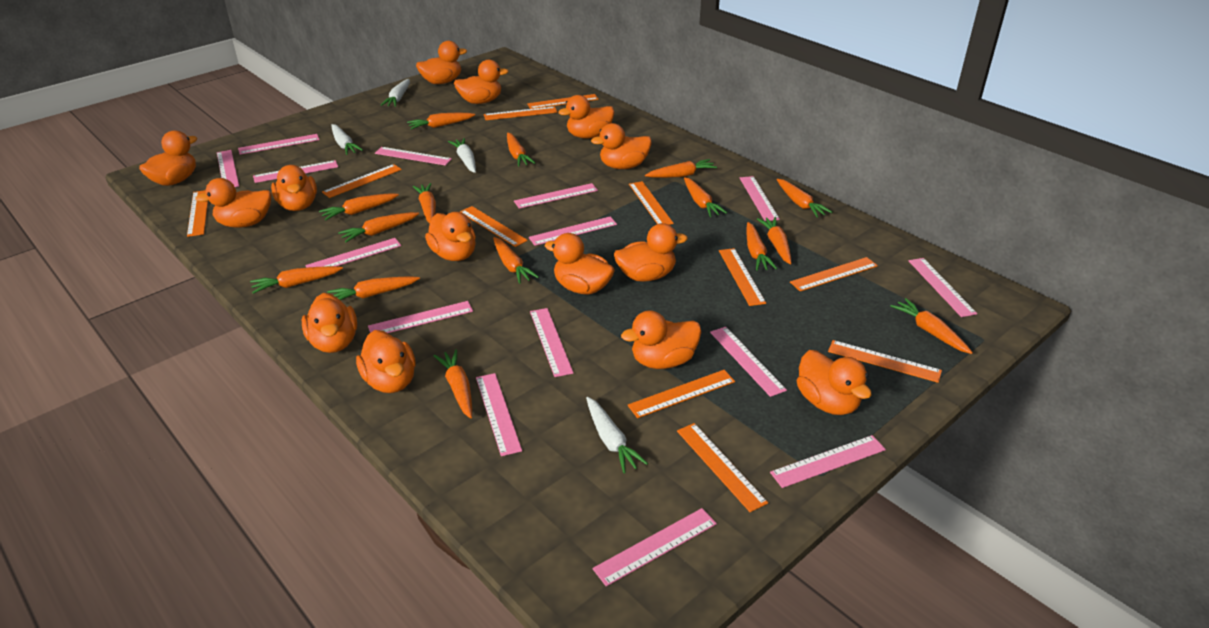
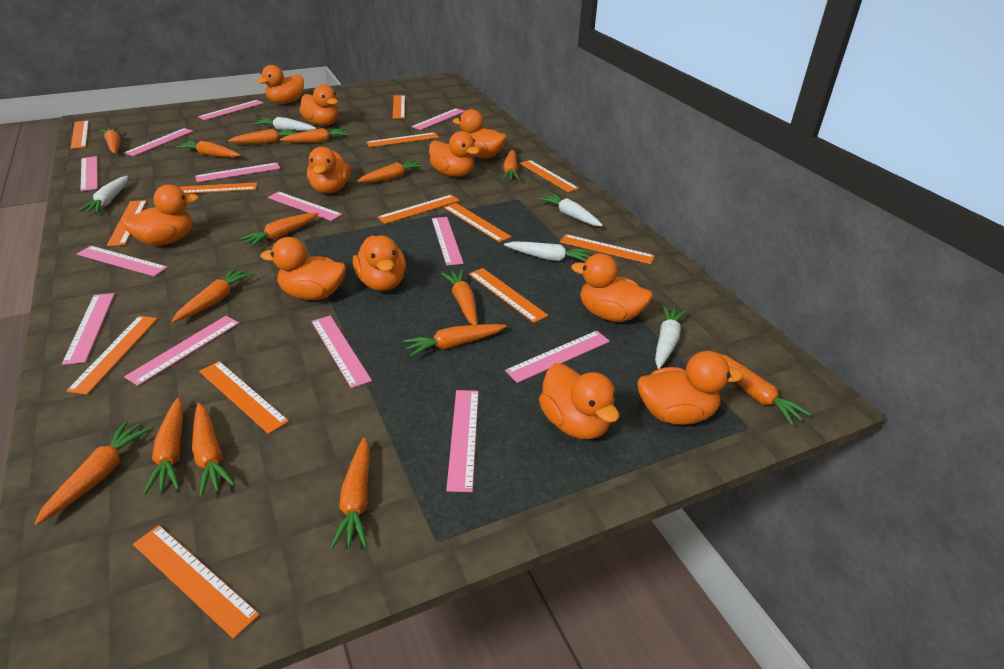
orange duck: 14 -> 11
orange ruler: 11 -> 13
pink ruler: 15 -> 13
white carrot: 4 -> 5

